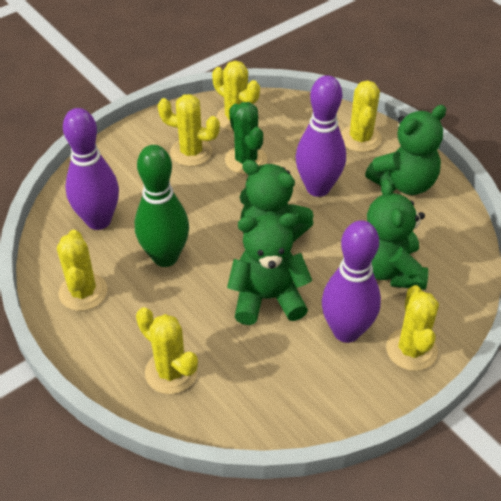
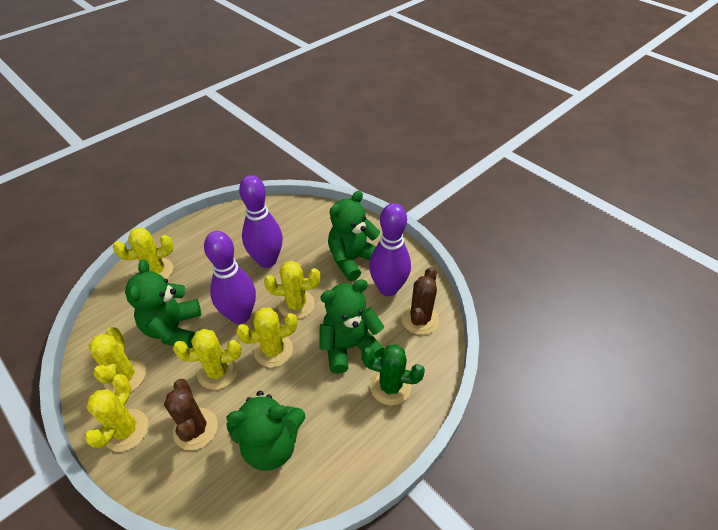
brown cactus: 0 -> 2
green bowling pin: 1 -> 0

